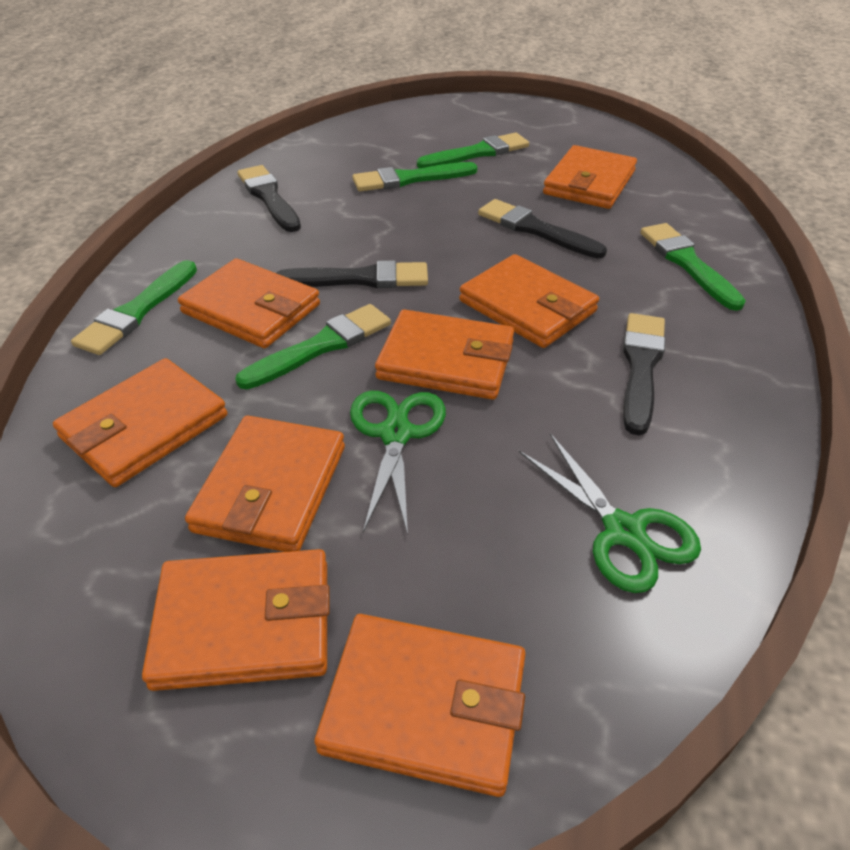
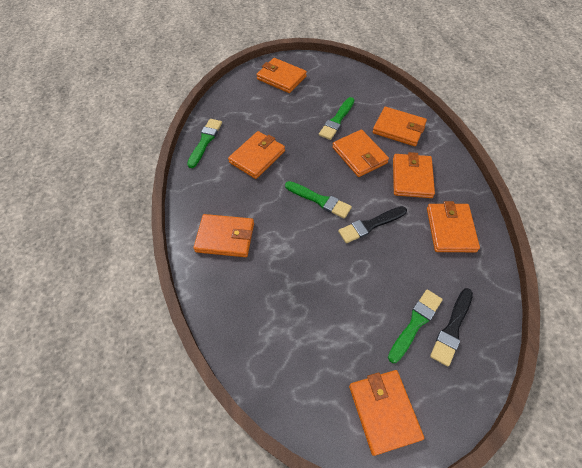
black brush: 4 -> 2
green brush: 5 -> 4
green scissors: 2 -> 0

